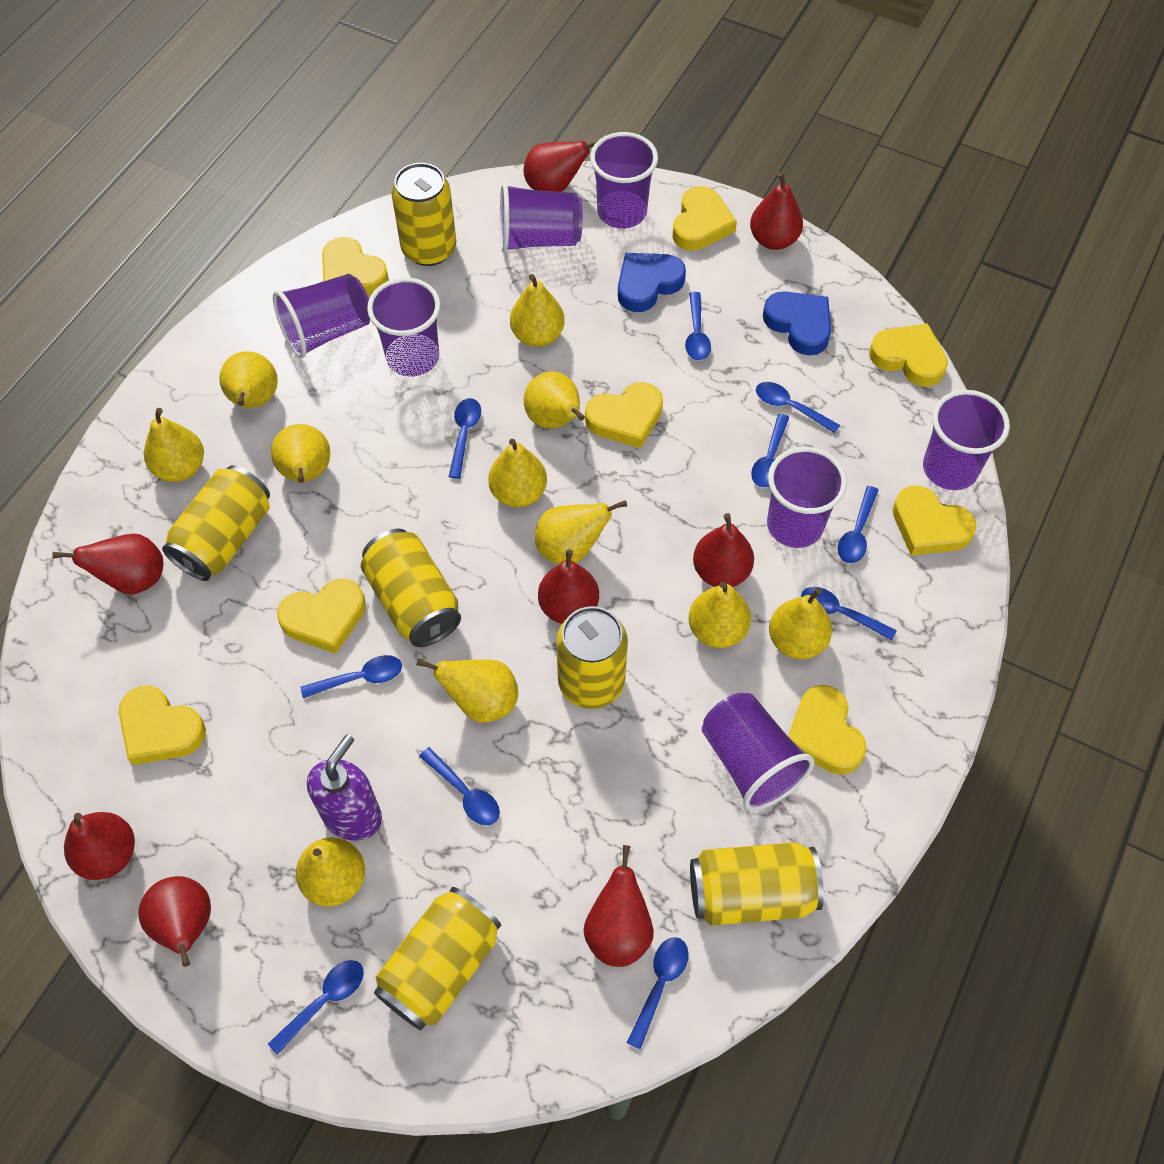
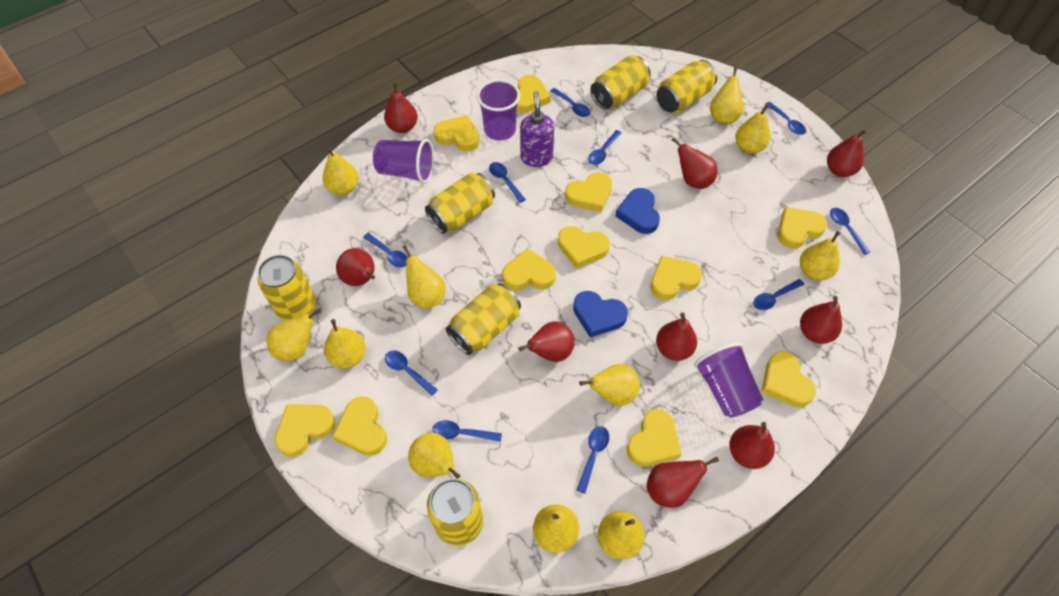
purple cup: 7 -> 3
red pear: 8 -> 9
yellow heart: 8 -> 11

